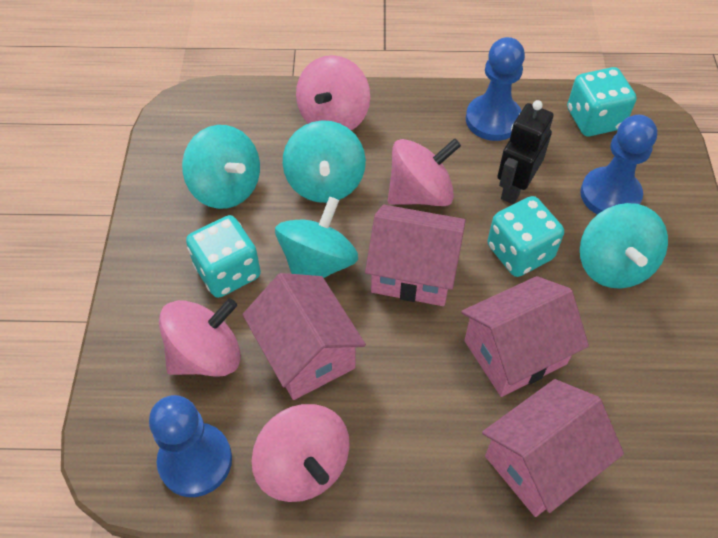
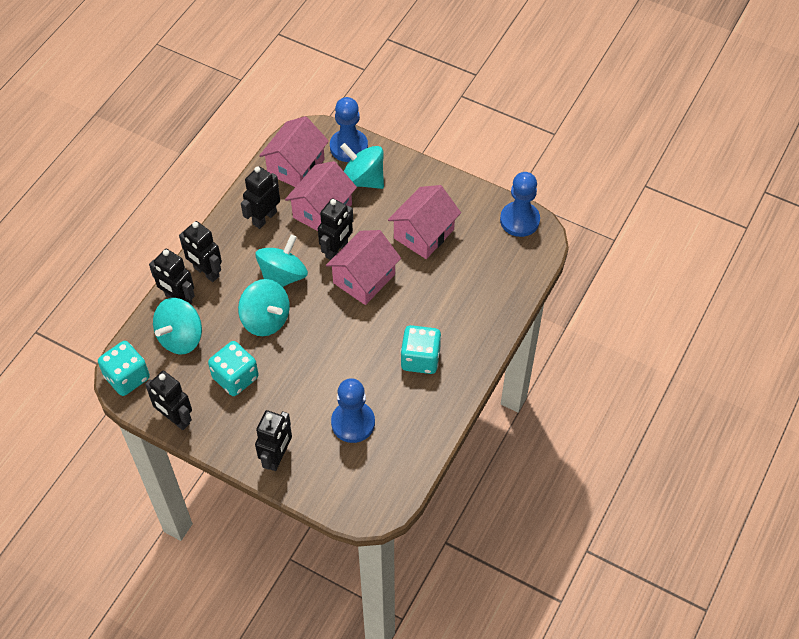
black robot: 1 -> 6
pink spinning top: 4 -> 0

